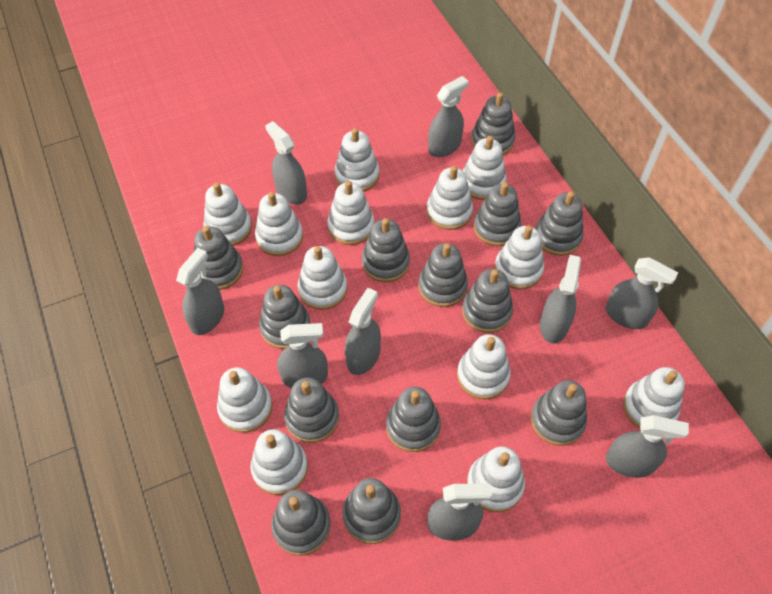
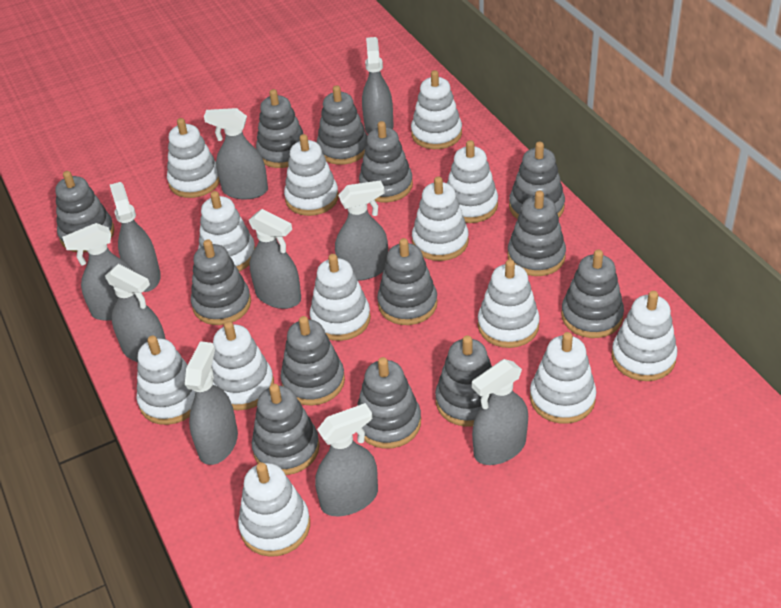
grey spray bottle: 9 -> 10

